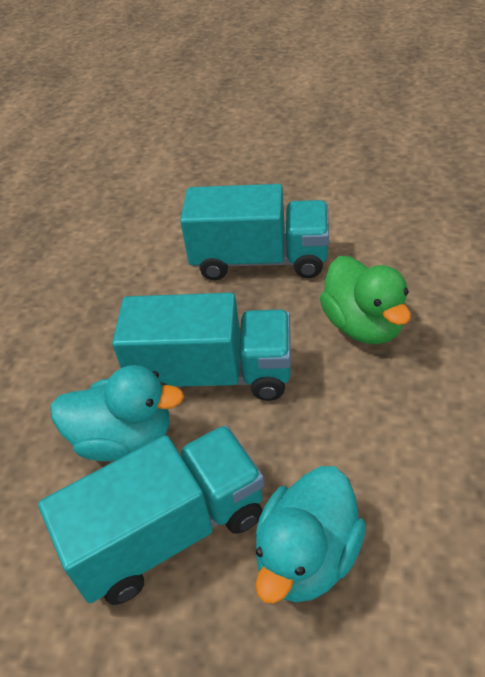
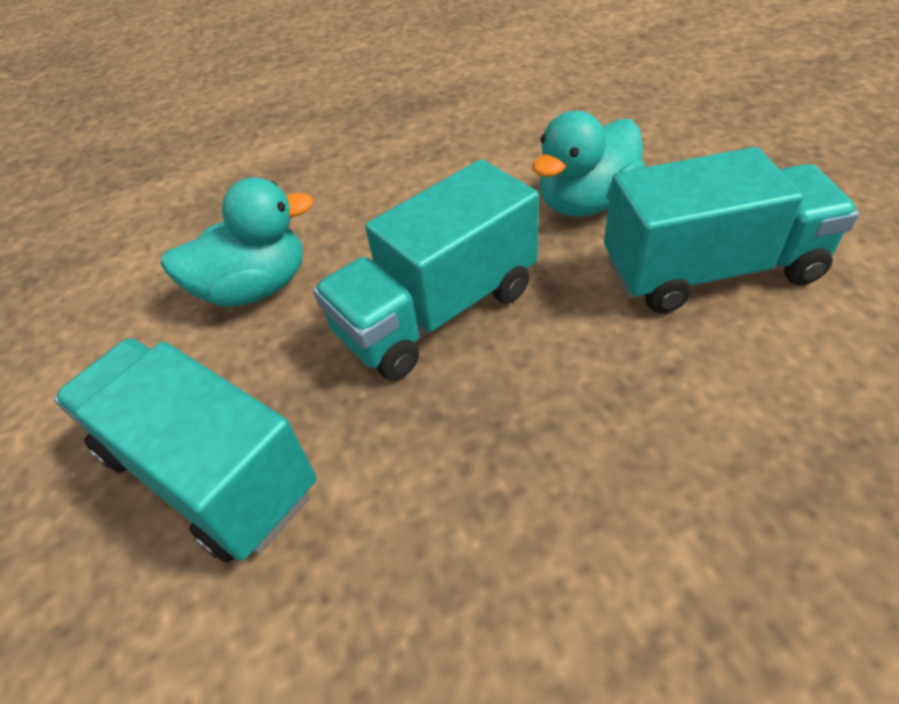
green duck: 1 -> 0

